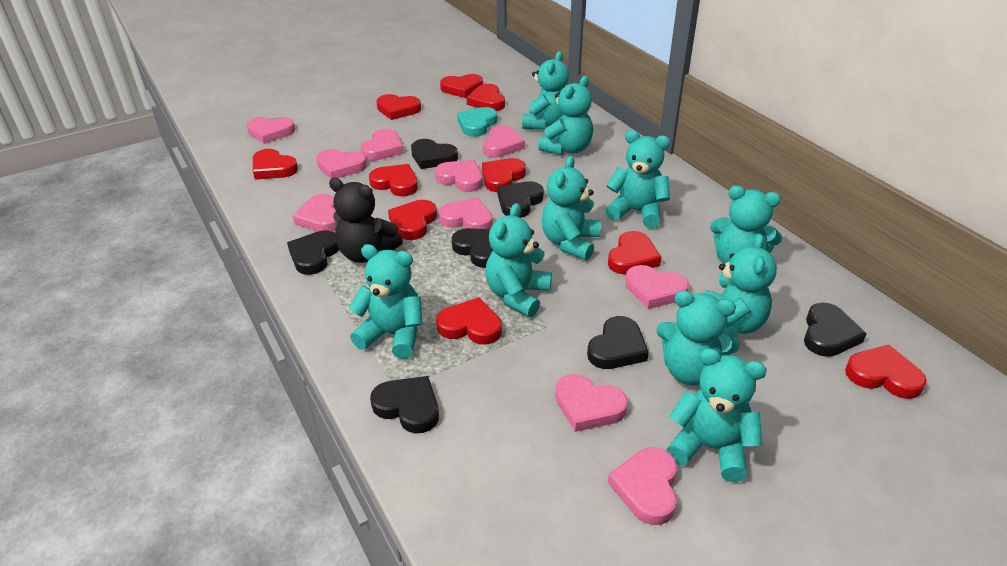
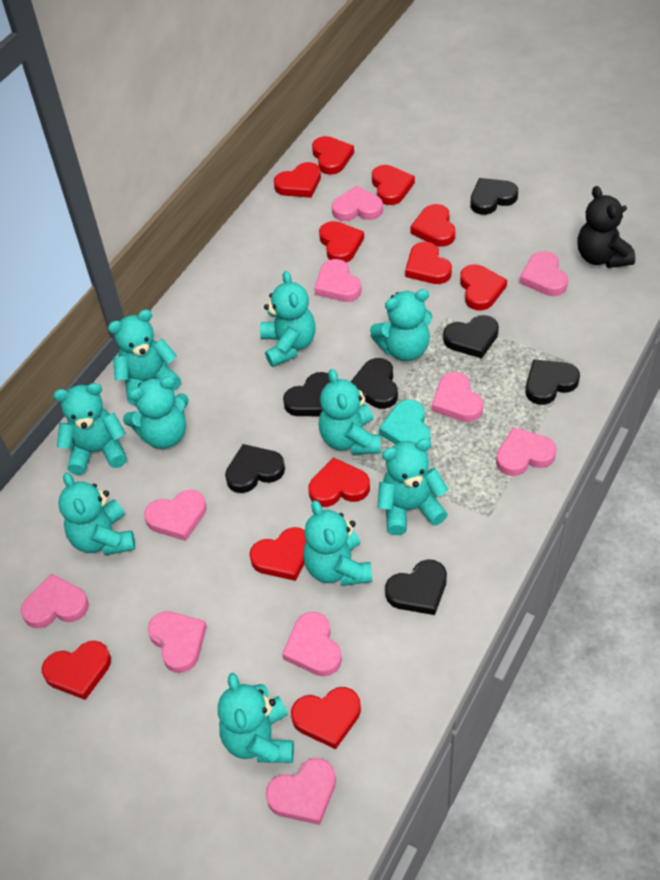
red heart: 10 -> 11

